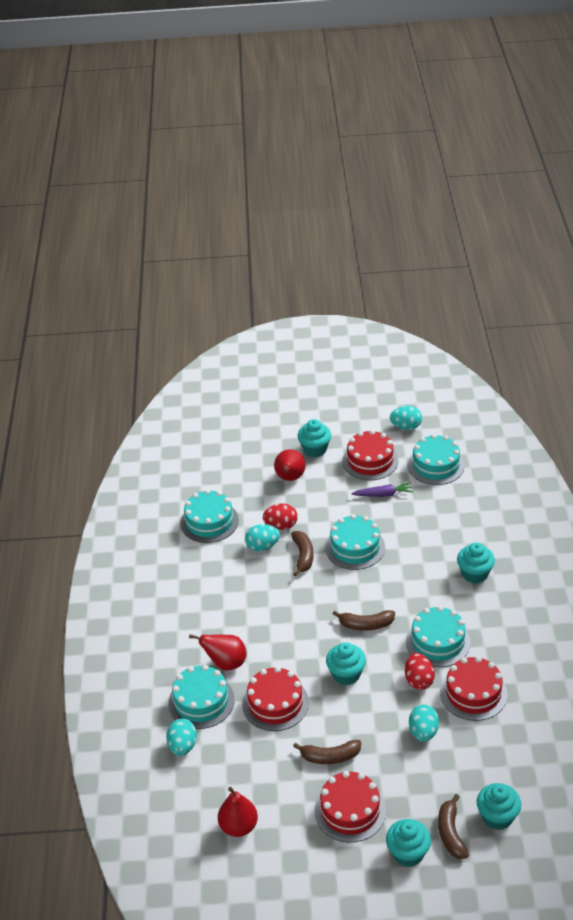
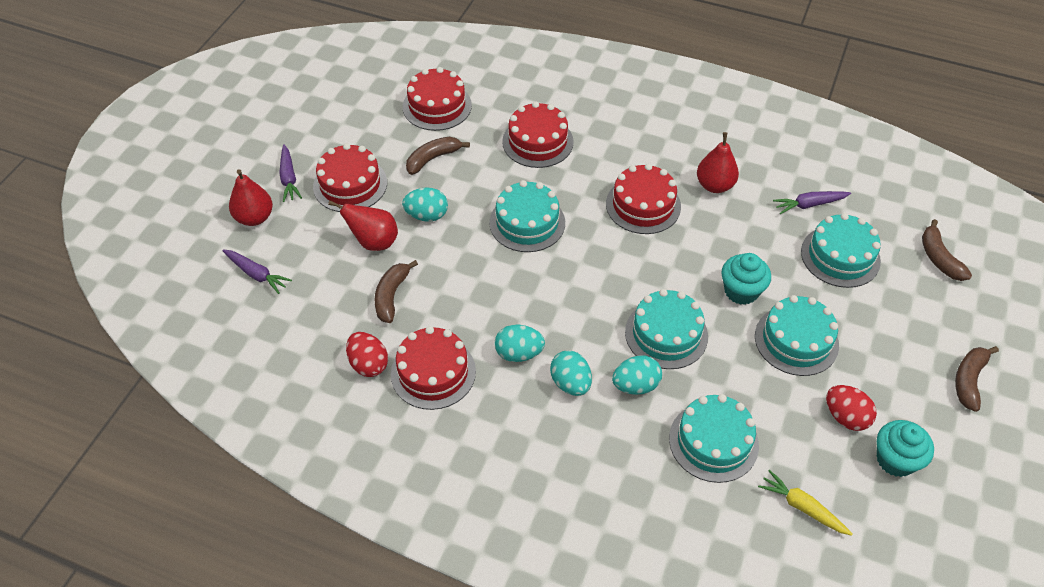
purple carrot: 1 -> 3
red cake: 4 -> 5
turquoise cupcake: 5 -> 2
yellow carrot: 0 -> 1

